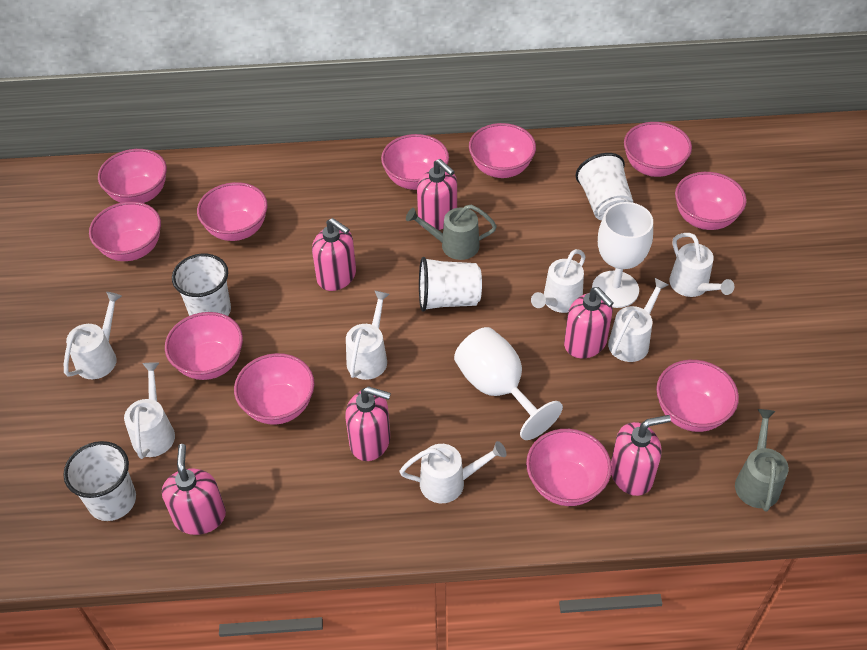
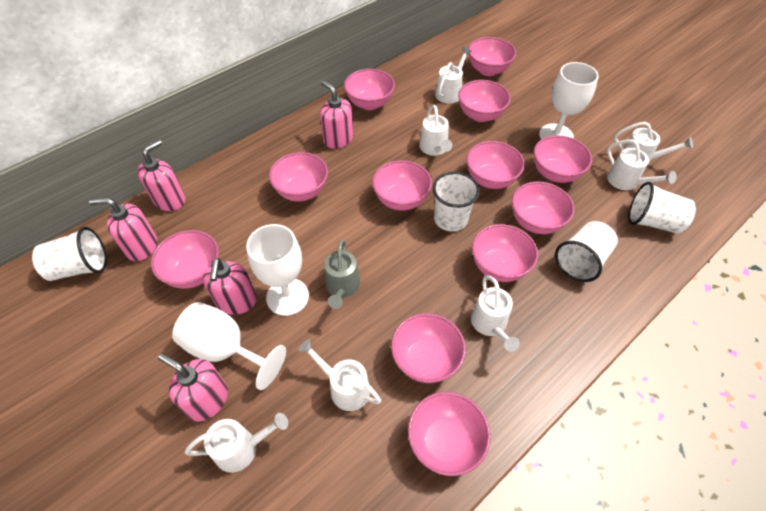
grey watering can: 2 -> 1
pink bowl: 11 -> 12
pink soap dispenser: 6 -> 5
white goblet: 2 -> 3

